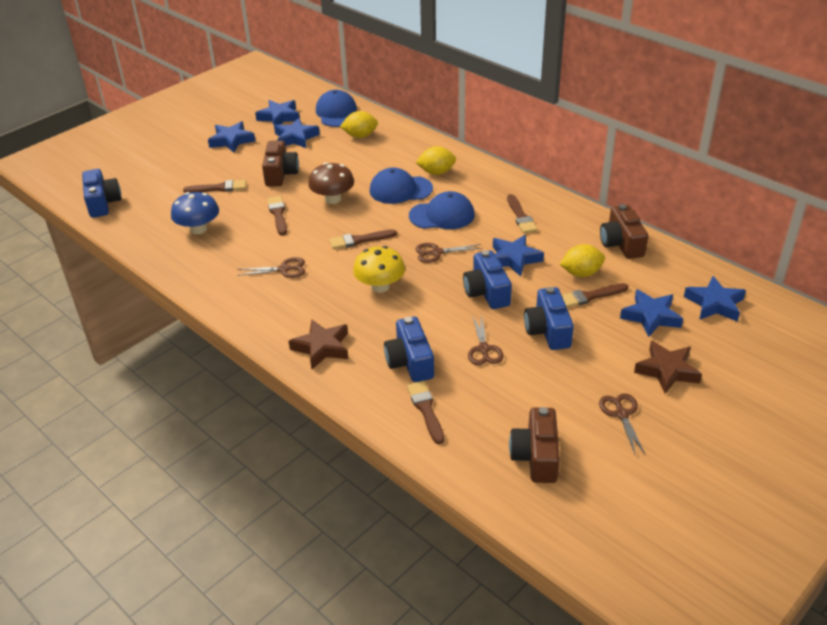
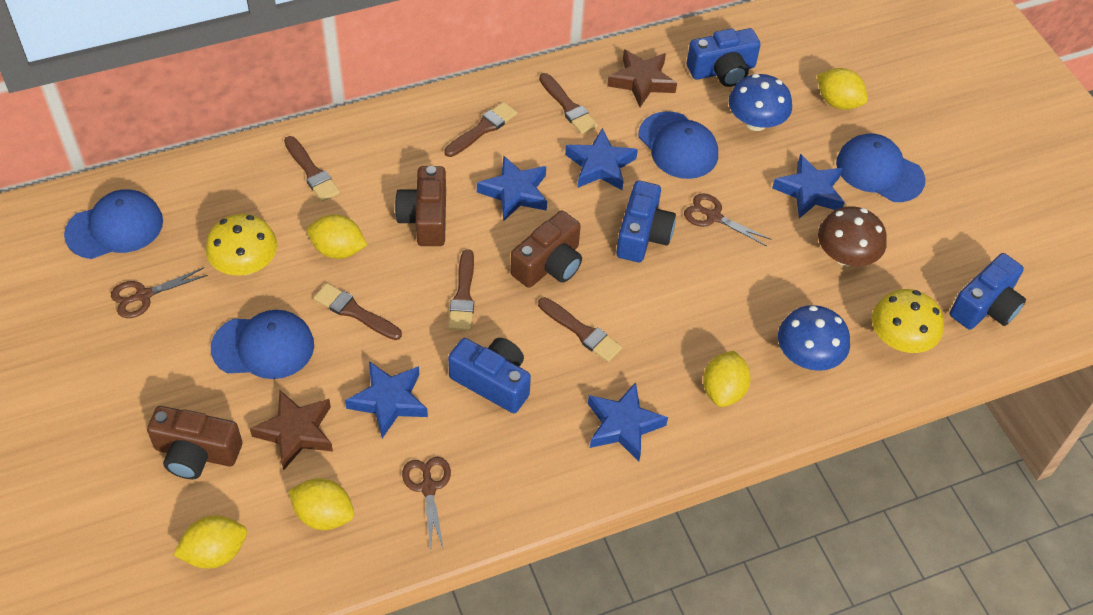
blue cap: 3 -> 4
blue mushroom: 1 -> 2
blue star: 6 -> 5
brown scissors: 4 -> 3
yellow lemon: 3 -> 5
yellow mushroom: 1 -> 2

